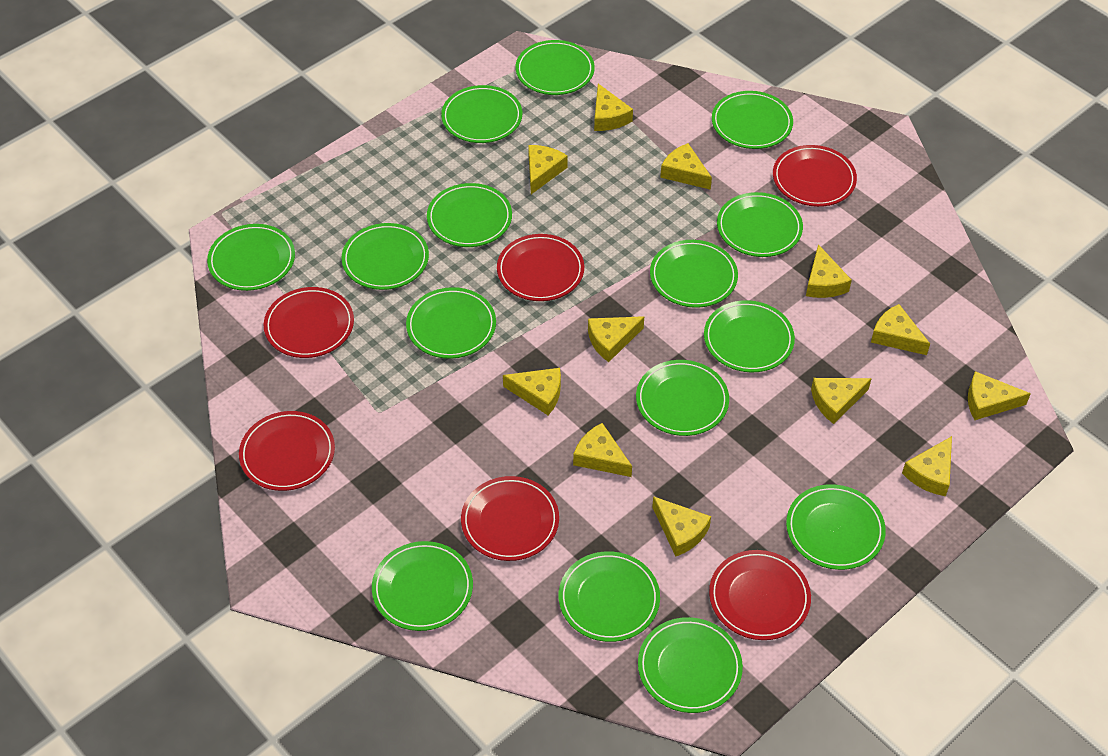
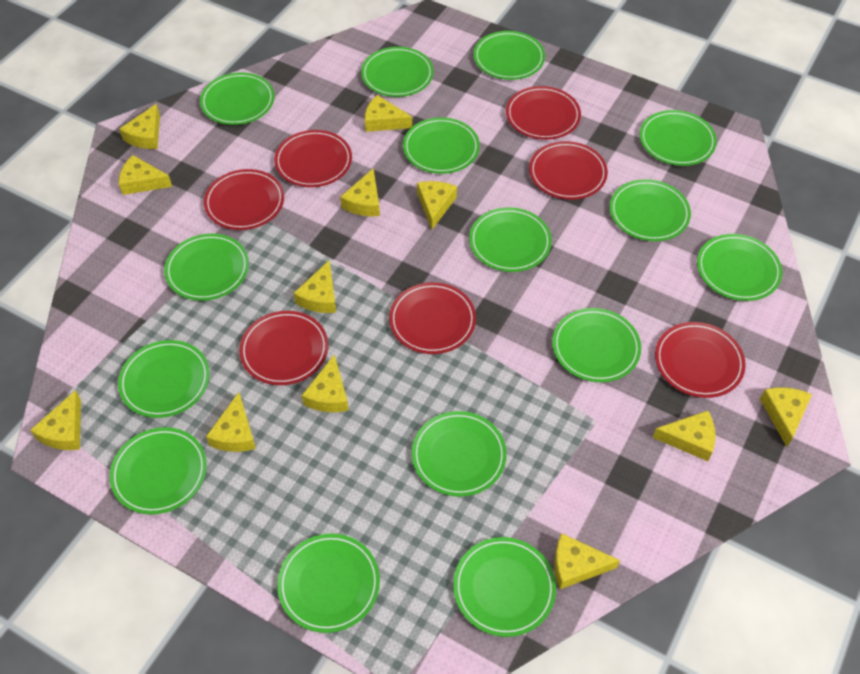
red plate: 6 -> 7

